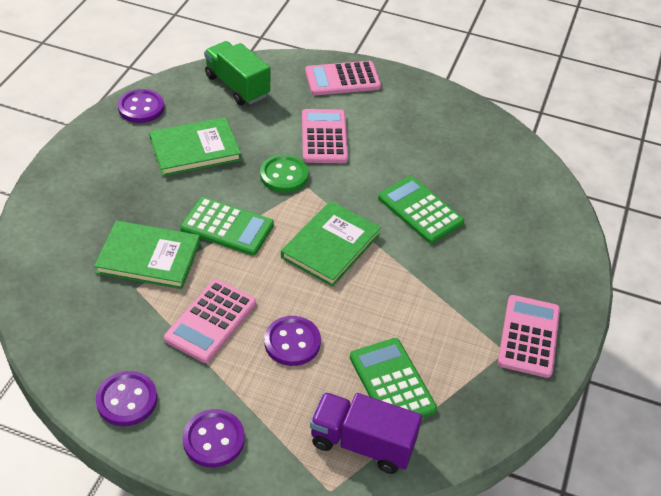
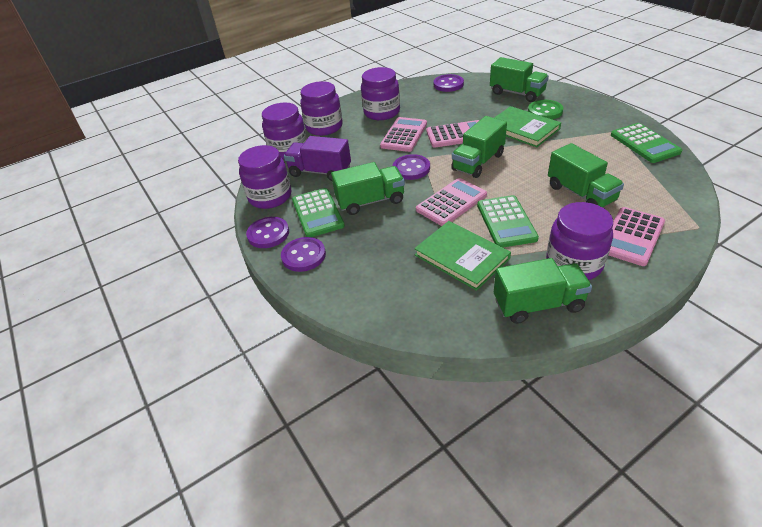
green book: 3 -> 2
green truck: 1 -> 5
purple jar: 0 -> 5

